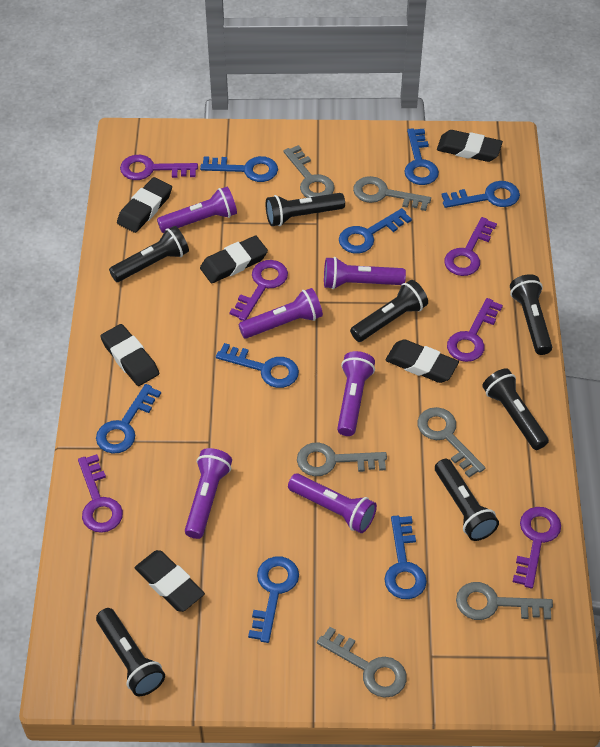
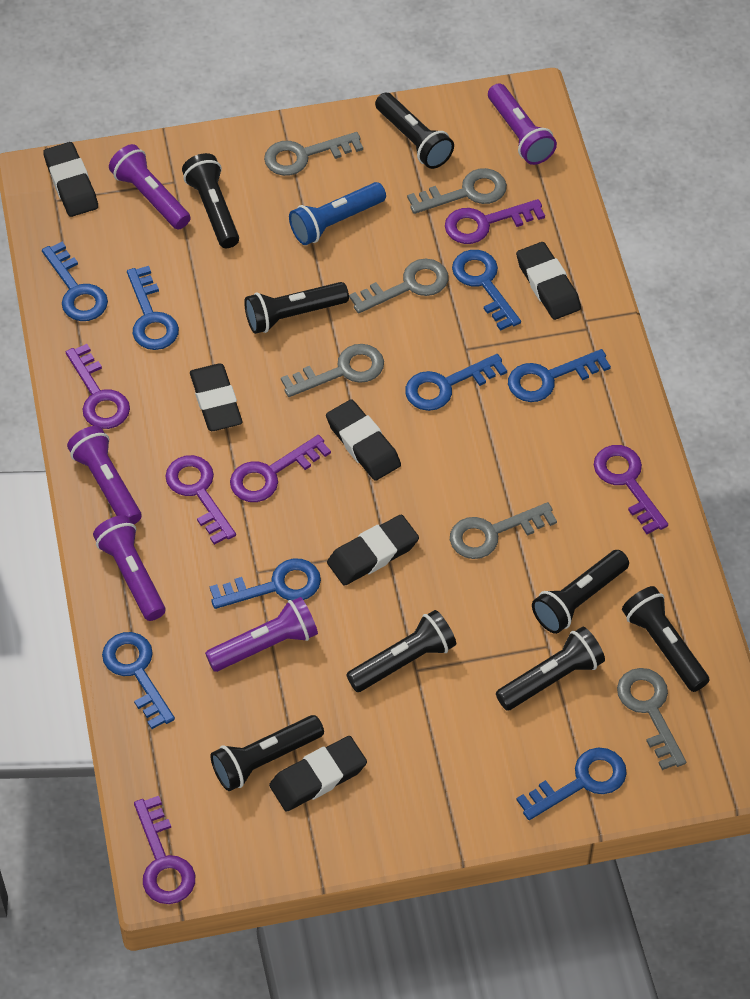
black flashlight: 7 -> 8
blue flashlight: 0 -> 1
purple flashlight: 6 -> 5

